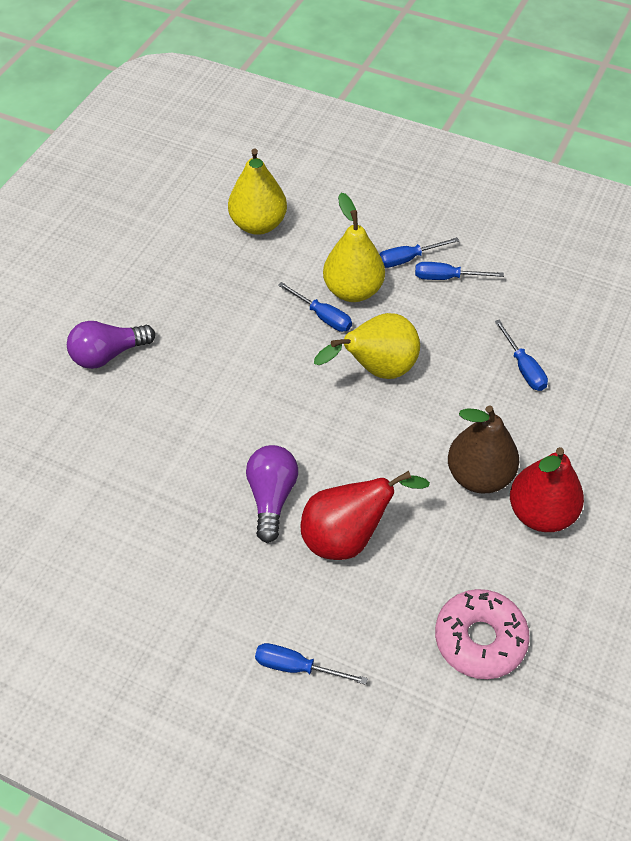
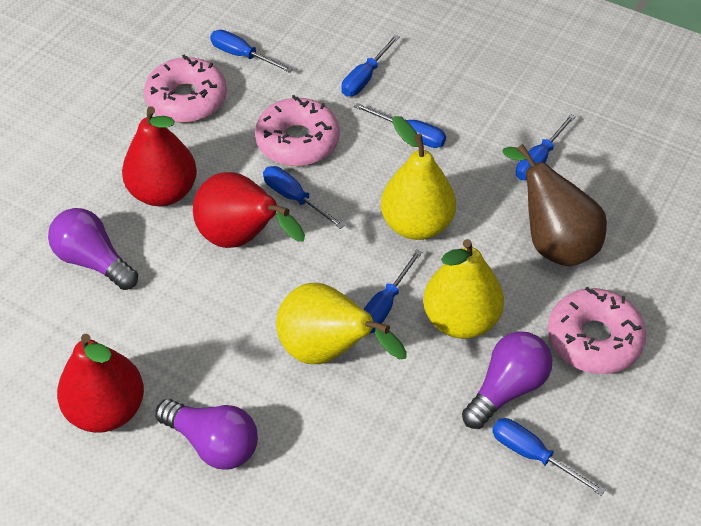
blue screwdriver: 5 -> 7
pink donut: 1 -> 3
purple light bulb: 2 -> 3
red pear: 2 -> 3

